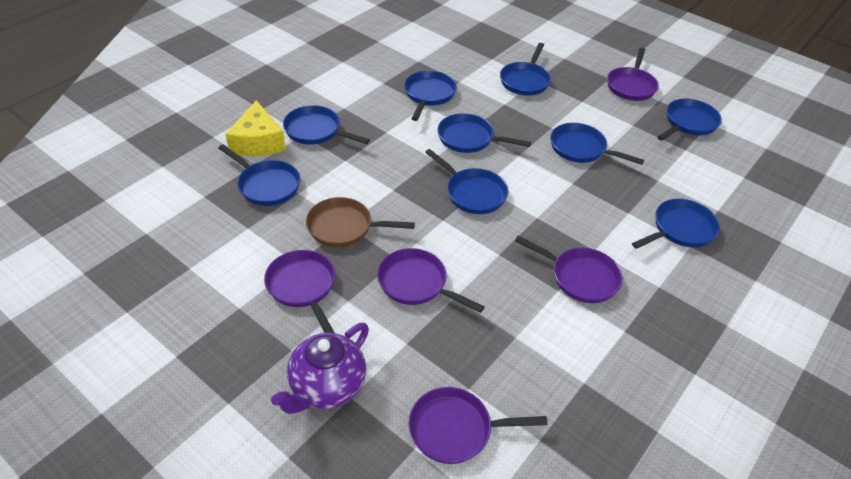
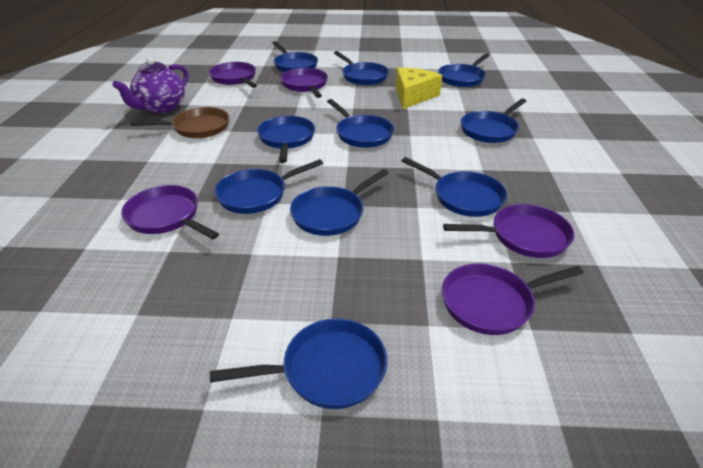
blue pan: 9 -> 10

